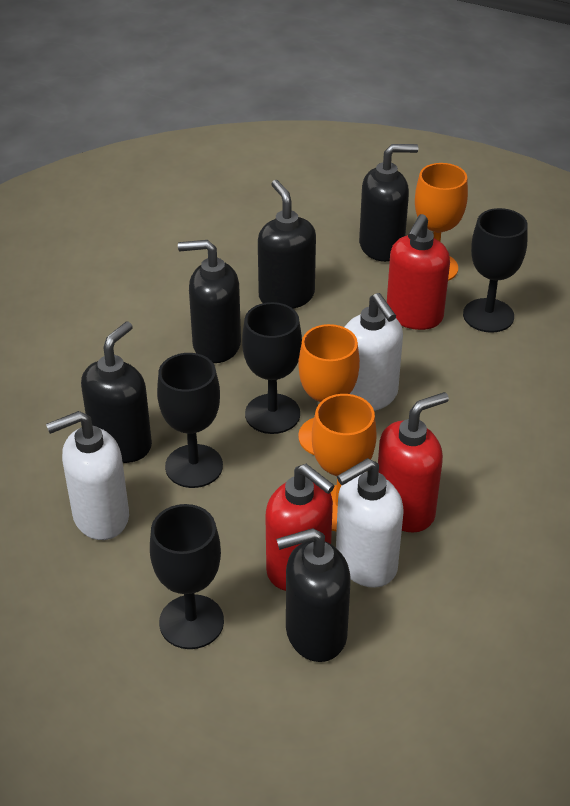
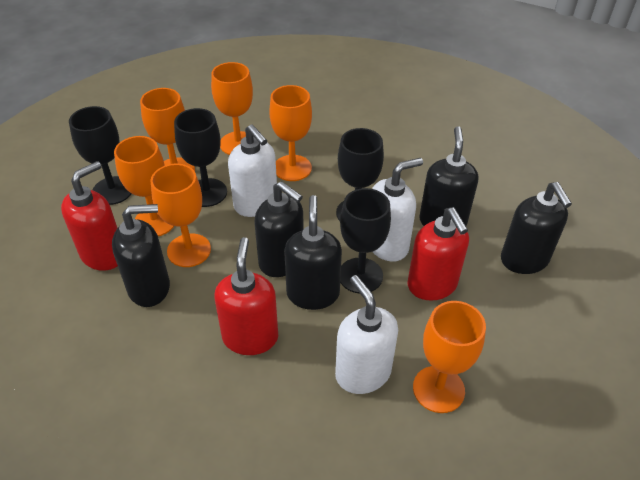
orange goblet: 3 -> 6

